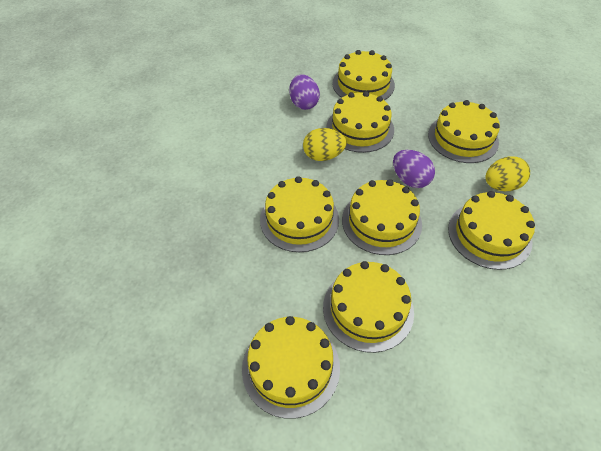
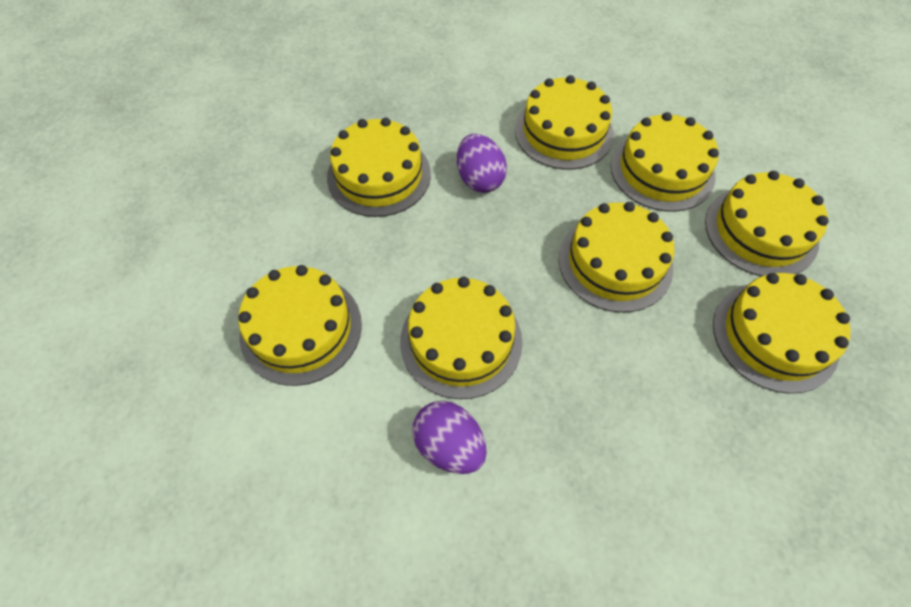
yellow egg: 2 -> 0

